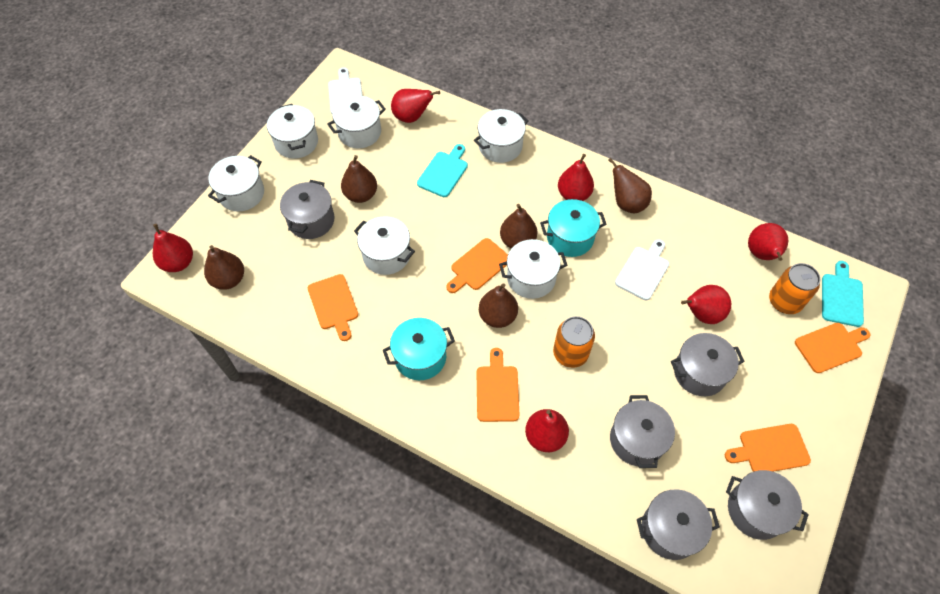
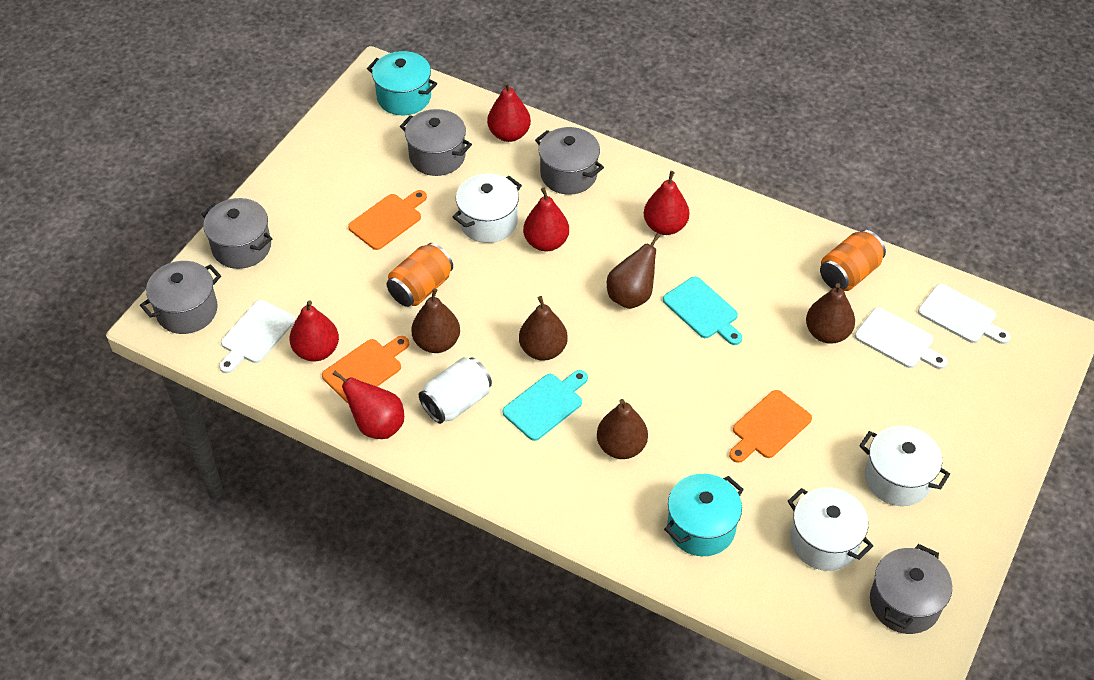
orange cutting board: 5 -> 3
red pear: 6 -> 5
white can: 0 -> 1
white cutting board: 2 -> 3
white pot: 6 -> 3

